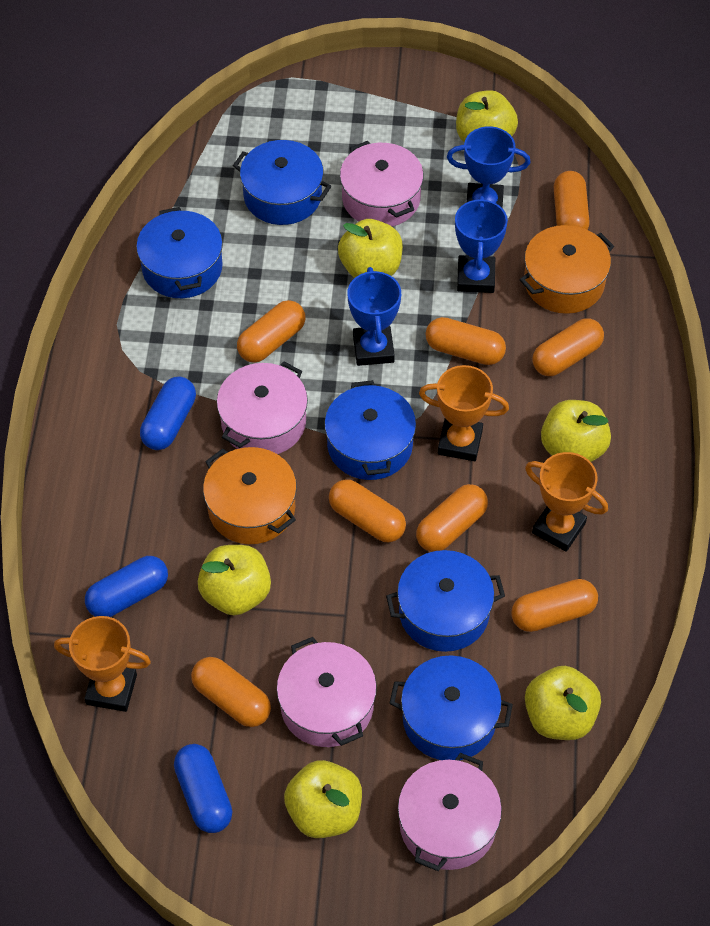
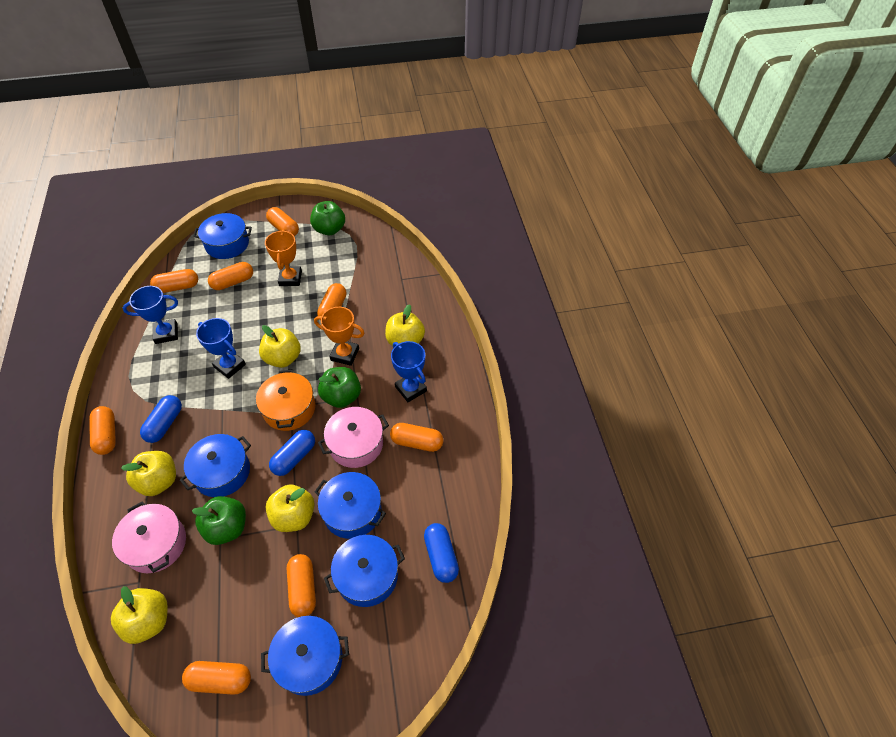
green apple: 0 -> 3
orange pot: 2 -> 1
orange trophy: 3 -> 2
pink pot: 4 -> 2
yellow apple: 6 -> 5

